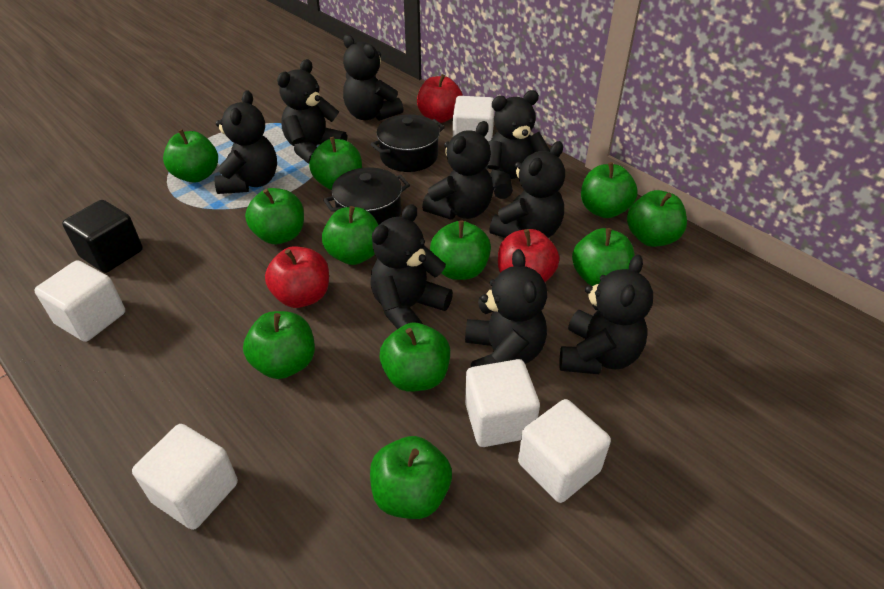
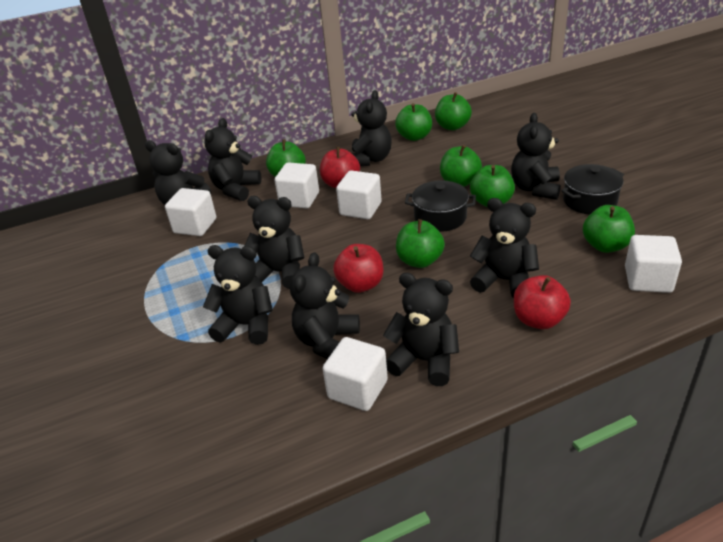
black cube: 1 -> 0
green apple: 11 -> 7

